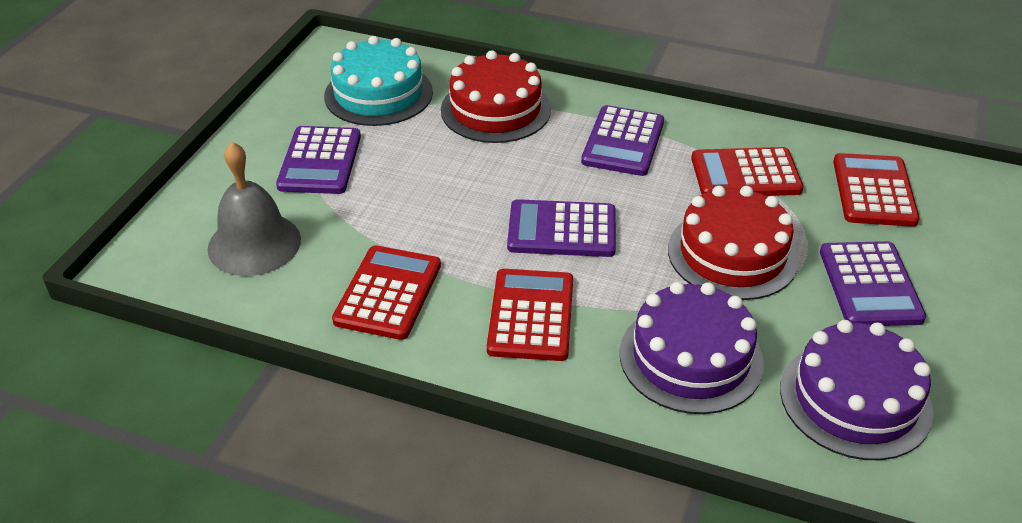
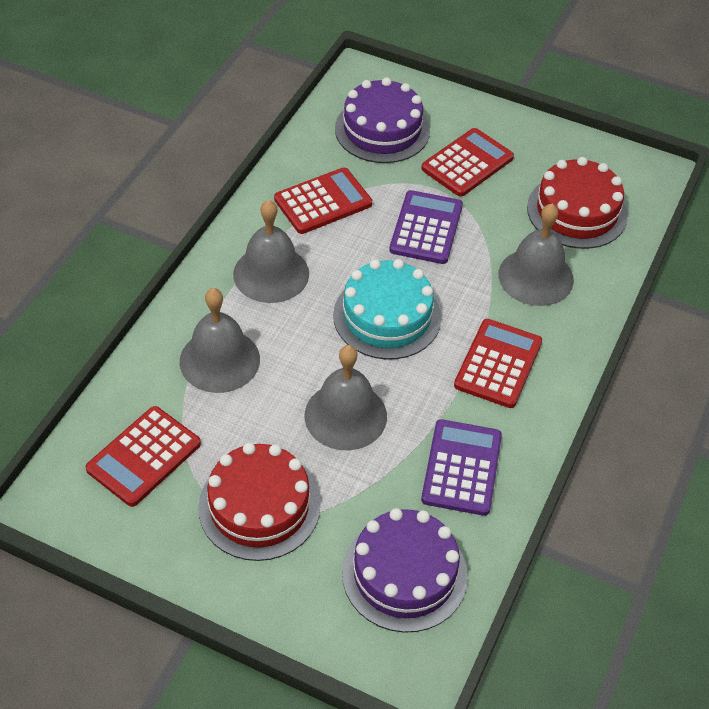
grey bell: 1 -> 4
purple calculator: 4 -> 2

